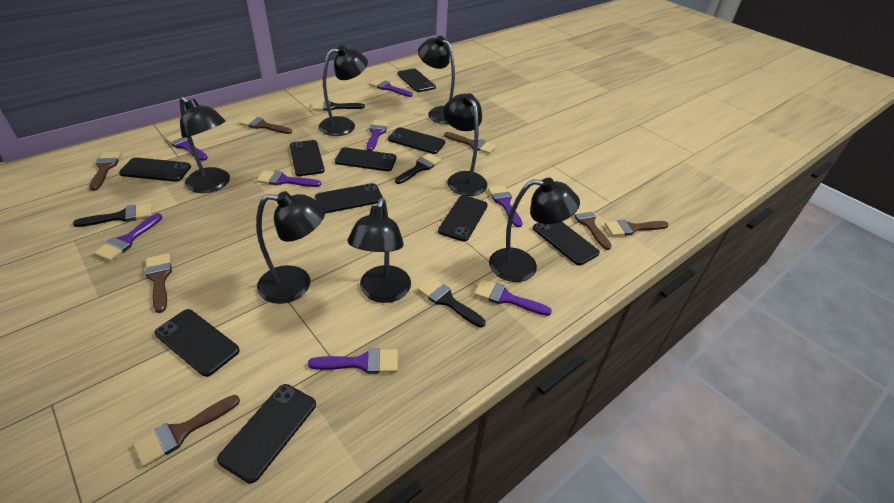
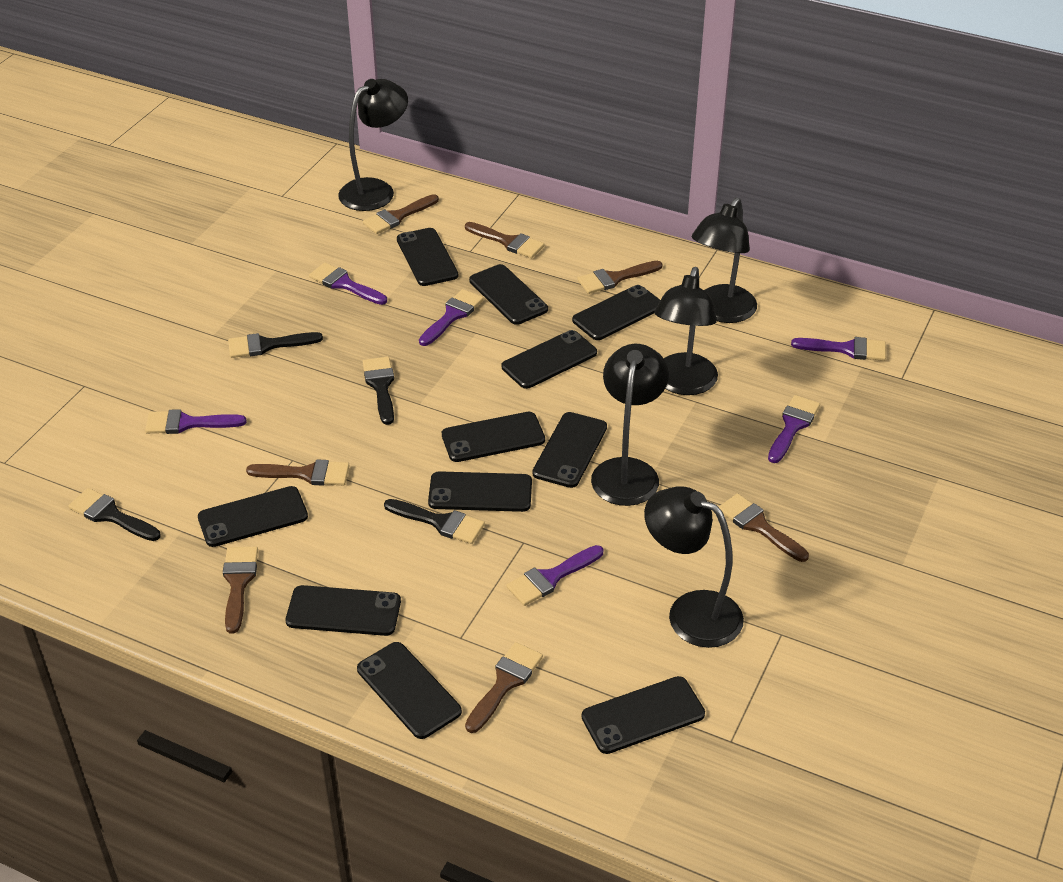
black lamp: 7 -> 5
black phone: 10 -> 11
purple brush: 8 -> 6

